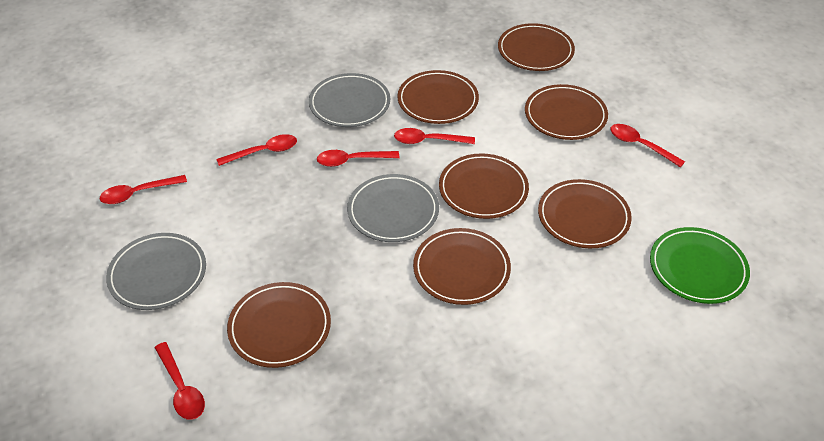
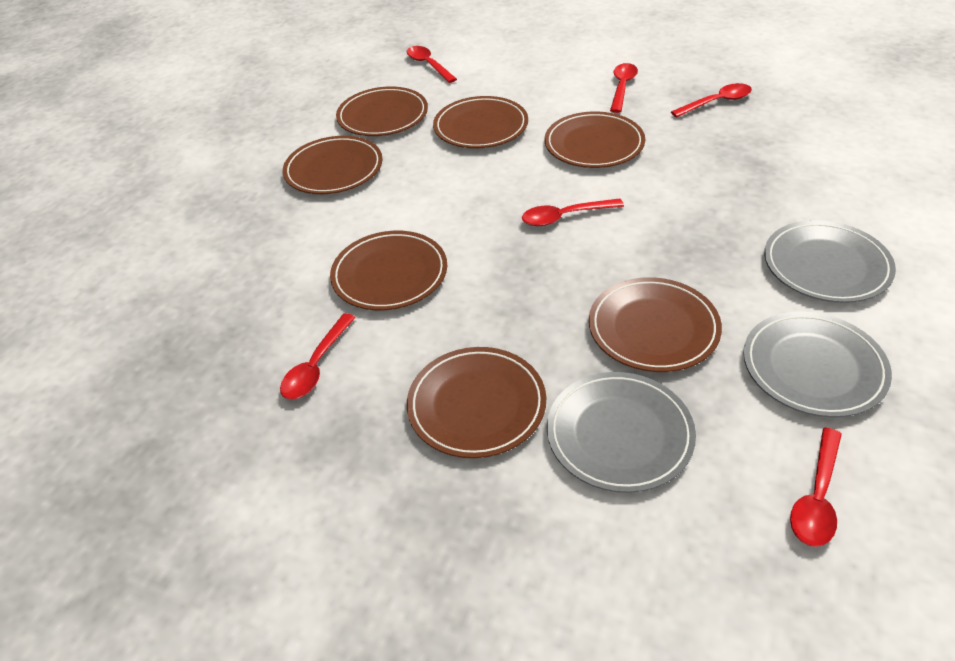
green plate: 1 -> 0

